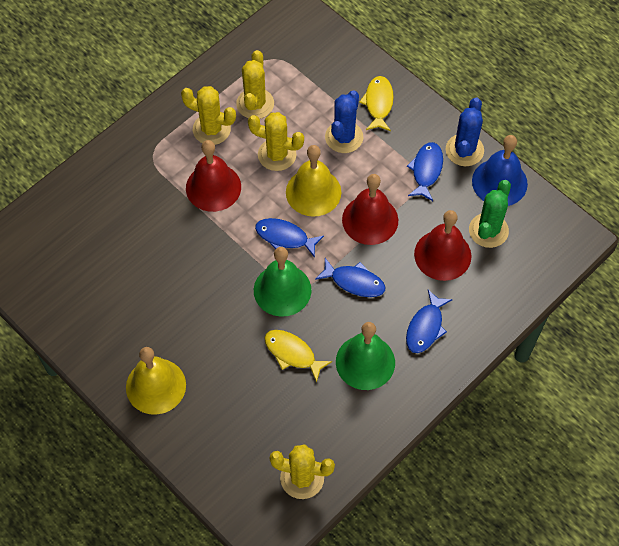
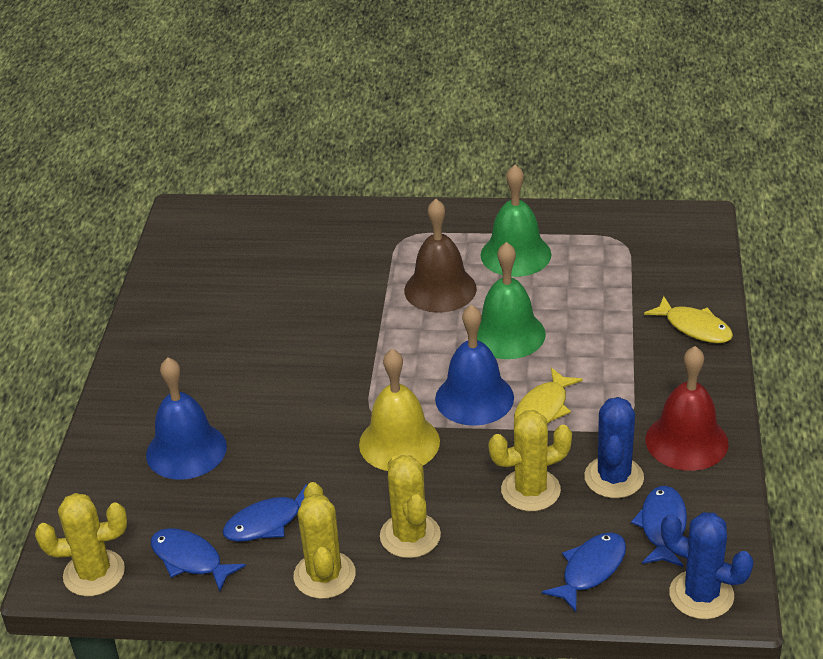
blue bell: 1 -> 2
brown bell: 0 -> 1
green cactus: 1 -> 0
red bell: 3 -> 1
yellow bell: 2 -> 1

